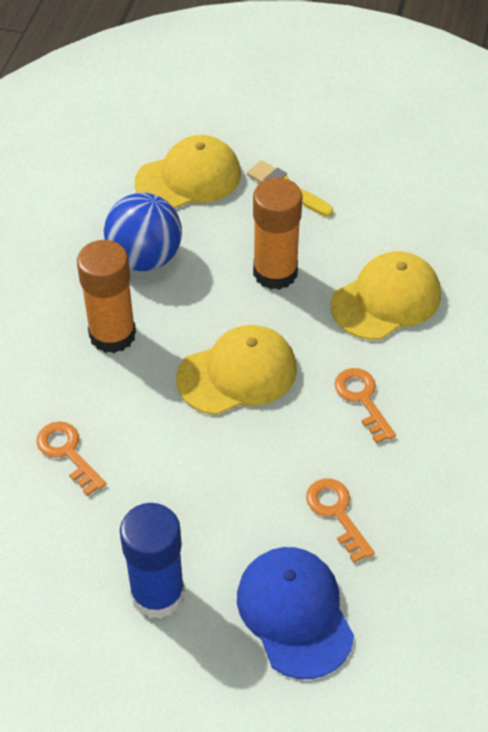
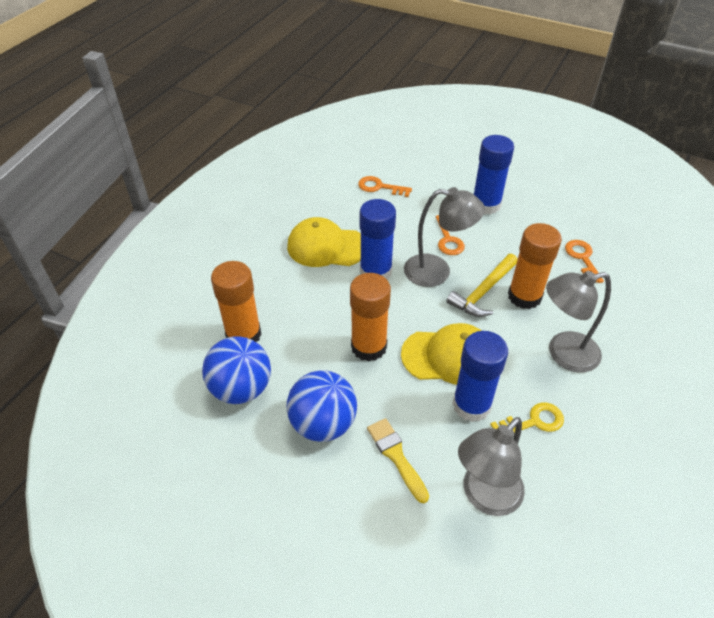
blue ball: 1 -> 2
blue cap: 1 -> 0
blue glue stick: 1 -> 3
grey lamp: 0 -> 3
orange glue stick: 2 -> 3
yellow cap: 3 -> 2
yellow hammer: 0 -> 1
yellow key: 0 -> 1

